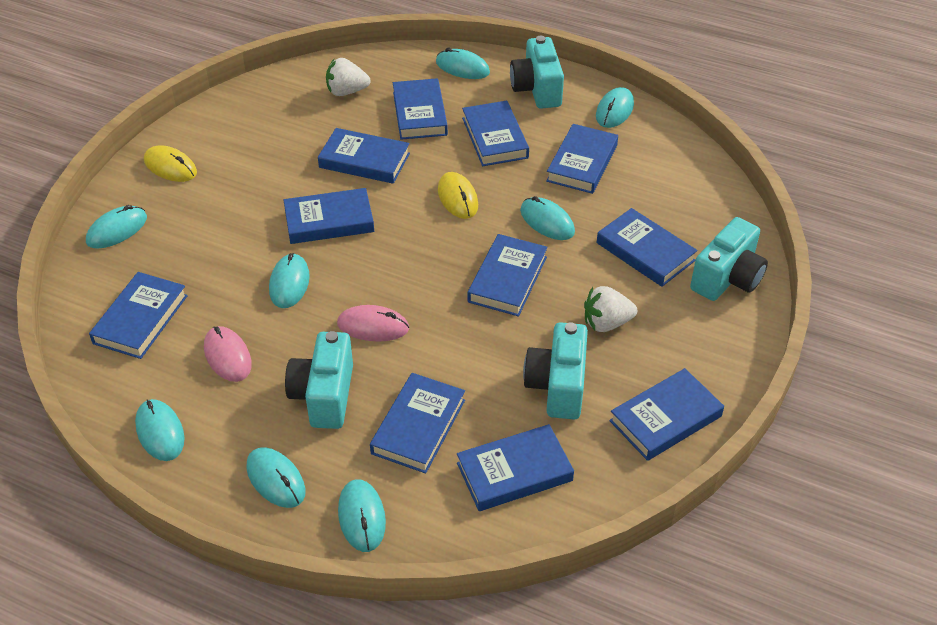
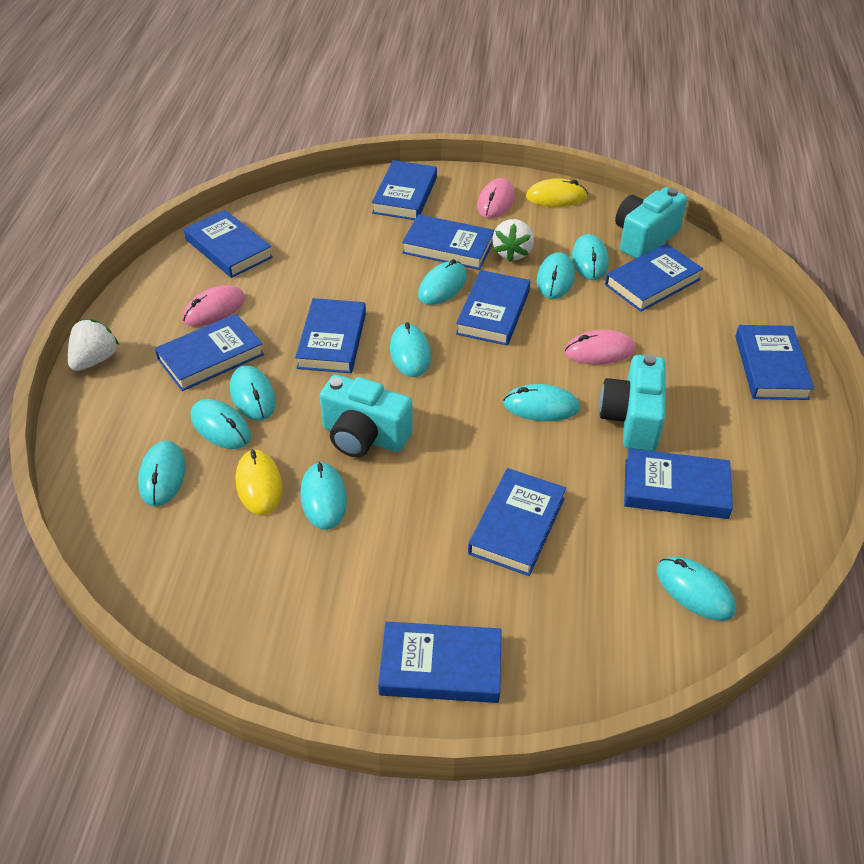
pink mouse: 2 -> 3
turquoise camera: 4 -> 3
turquoise mouse: 8 -> 10

